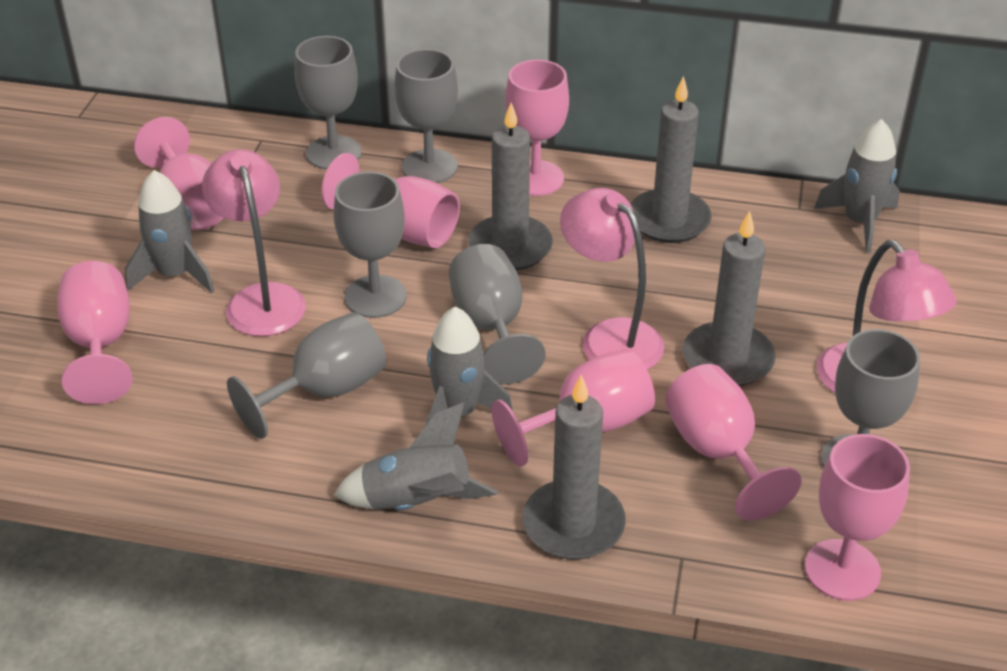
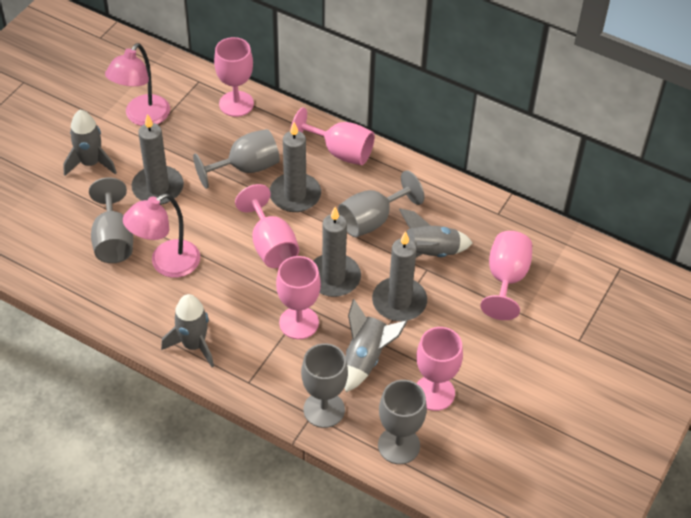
grey goblet: 6 -> 5
pink goblet: 7 -> 6
pink lamp: 3 -> 2

